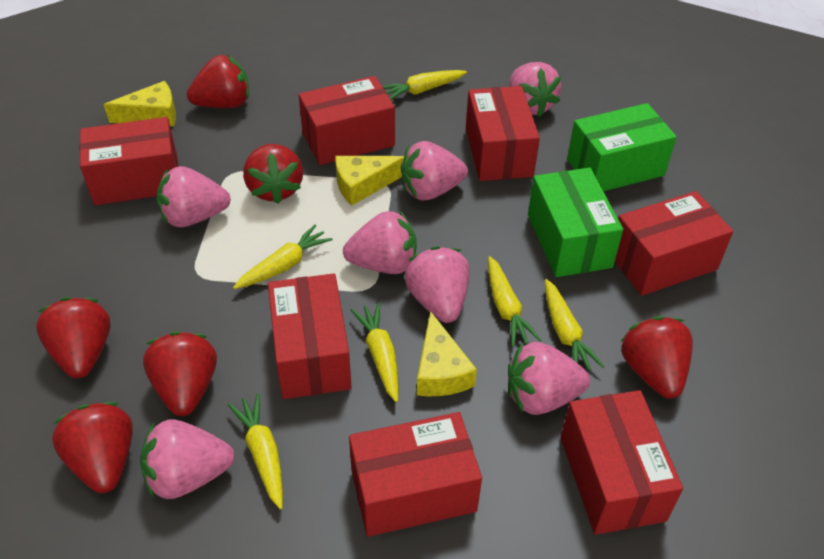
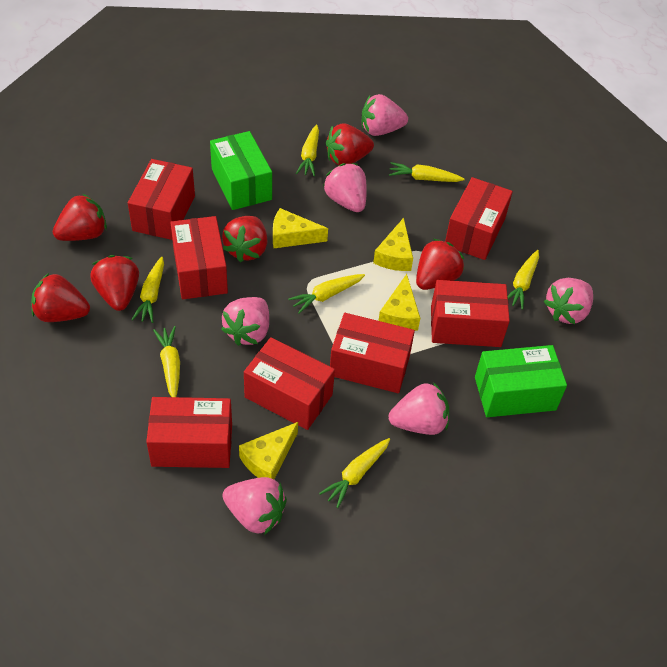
pink strawberry: 7 -> 6
yellow carrot: 6 -> 7
yellow cheese: 3 -> 4

